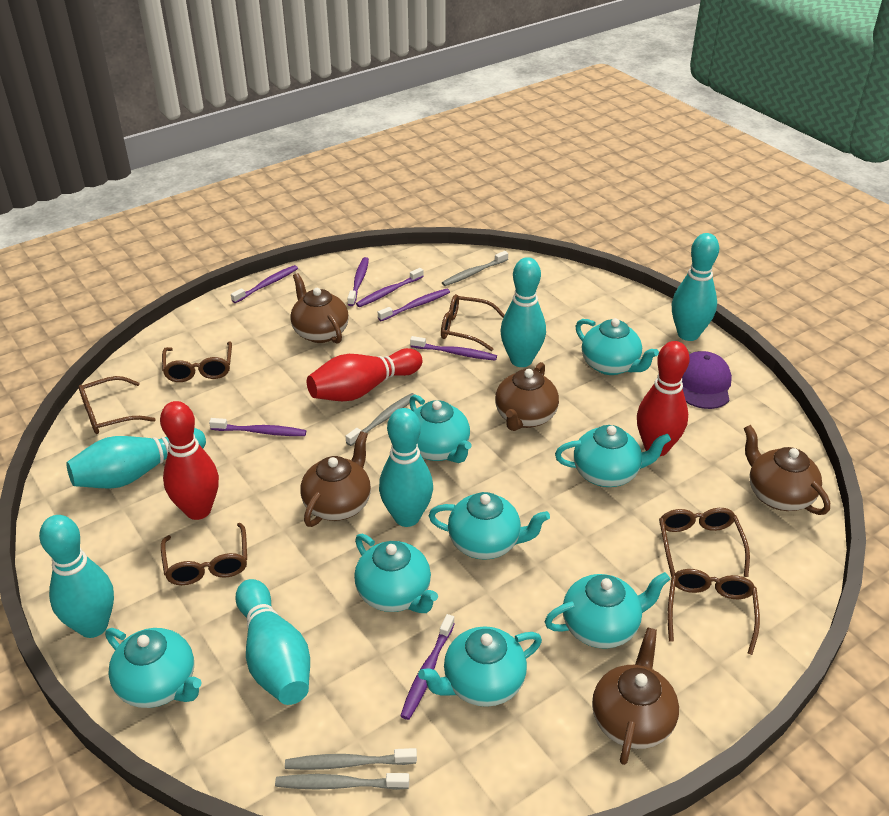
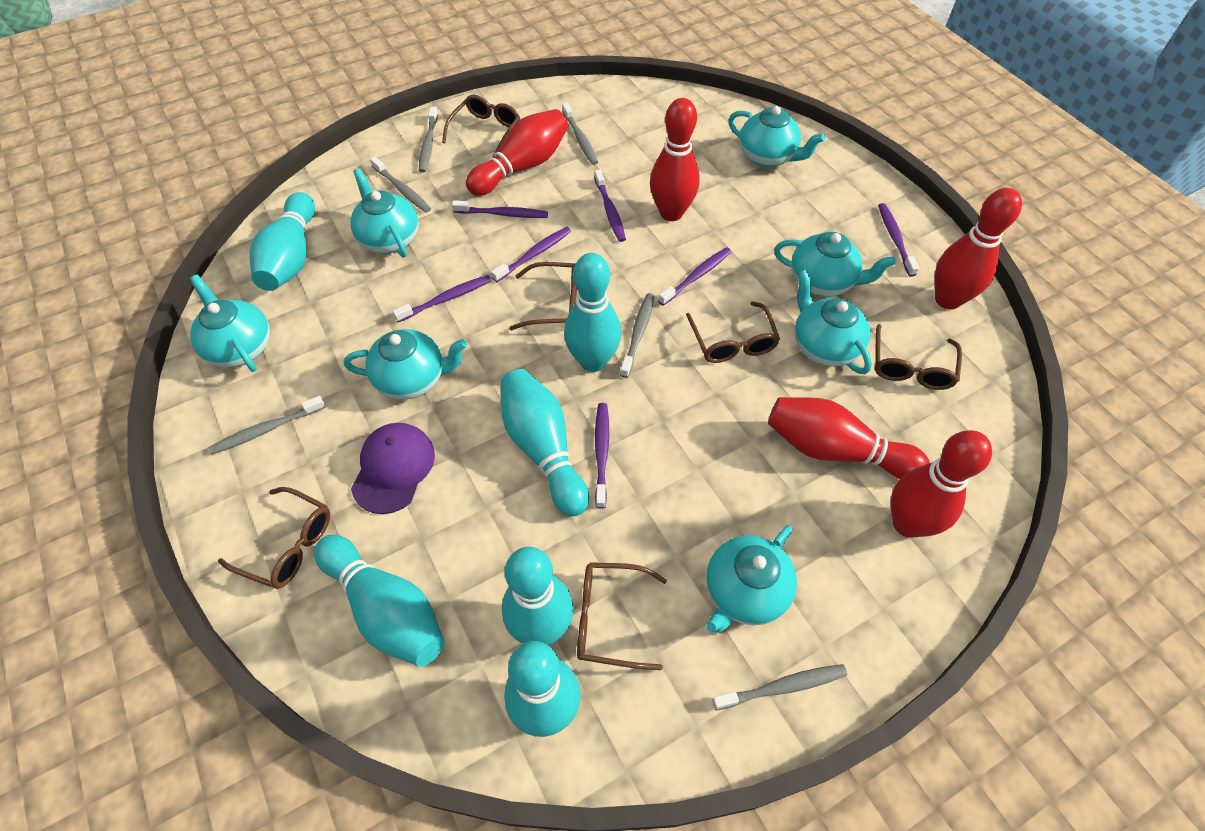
brown teapot: 5 -> 0
grey toothbrush: 4 -> 6
red bowling pin: 3 -> 5
turquoise teapot: 8 -> 7

